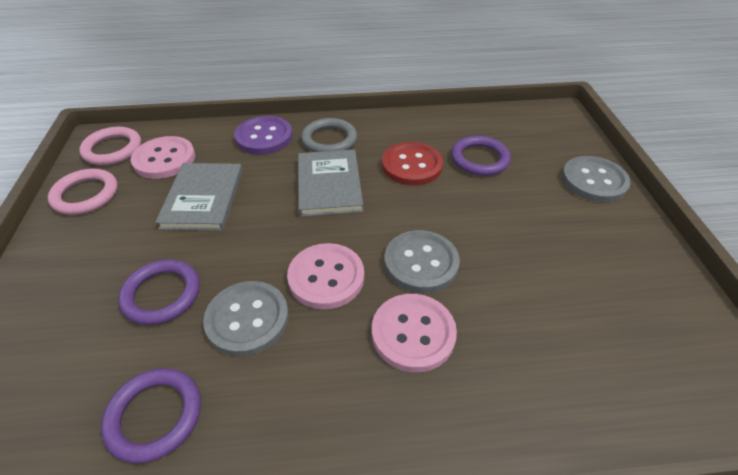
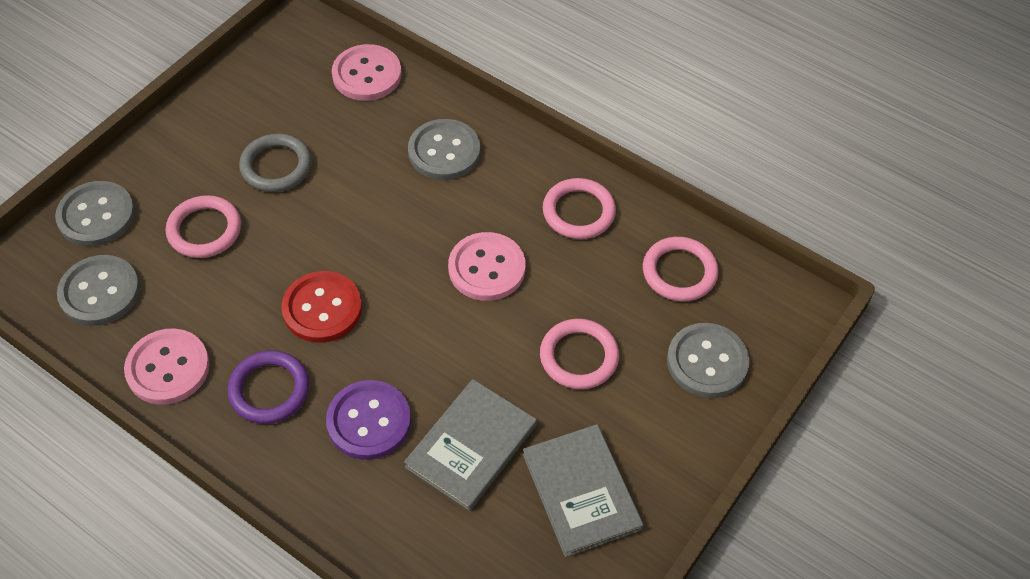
grey button: 3 -> 4
pink ring: 2 -> 4
purple ring: 3 -> 1

